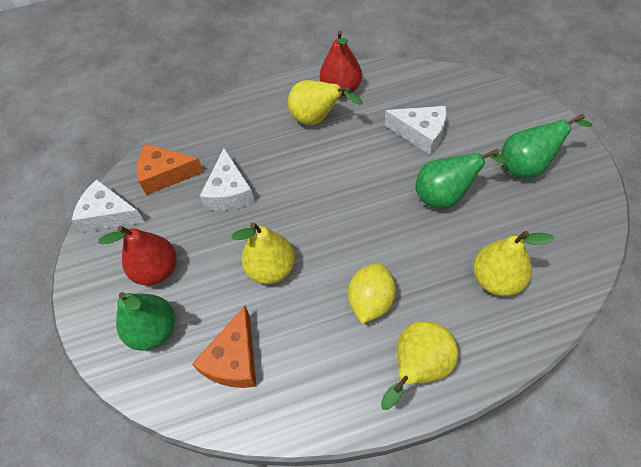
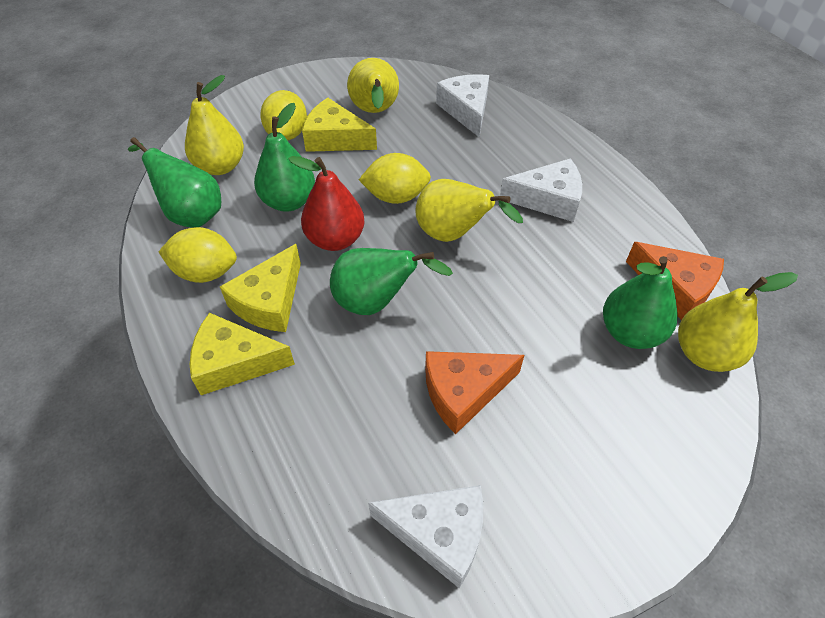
green pear: 3 -> 4
red pear: 2 -> 1
yellow cheese: 0 -> 3
yellow lemon: 1 -> 3

